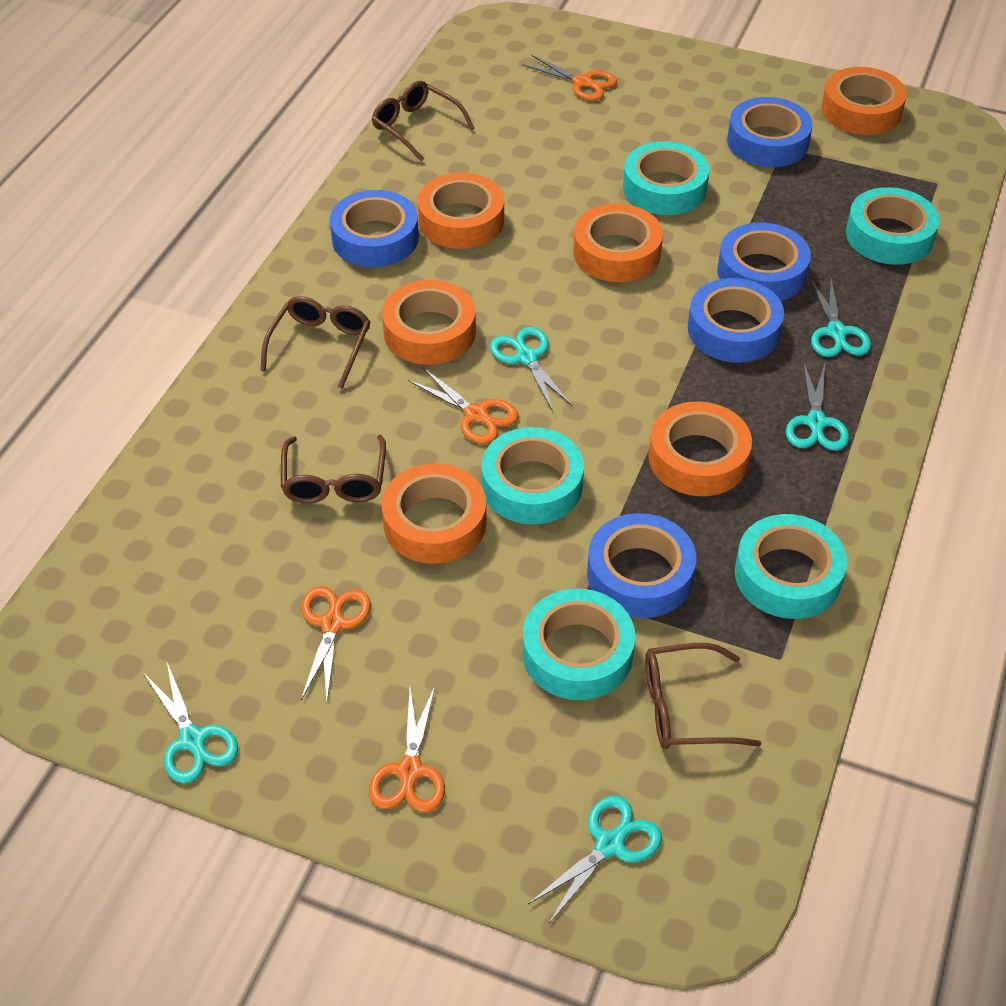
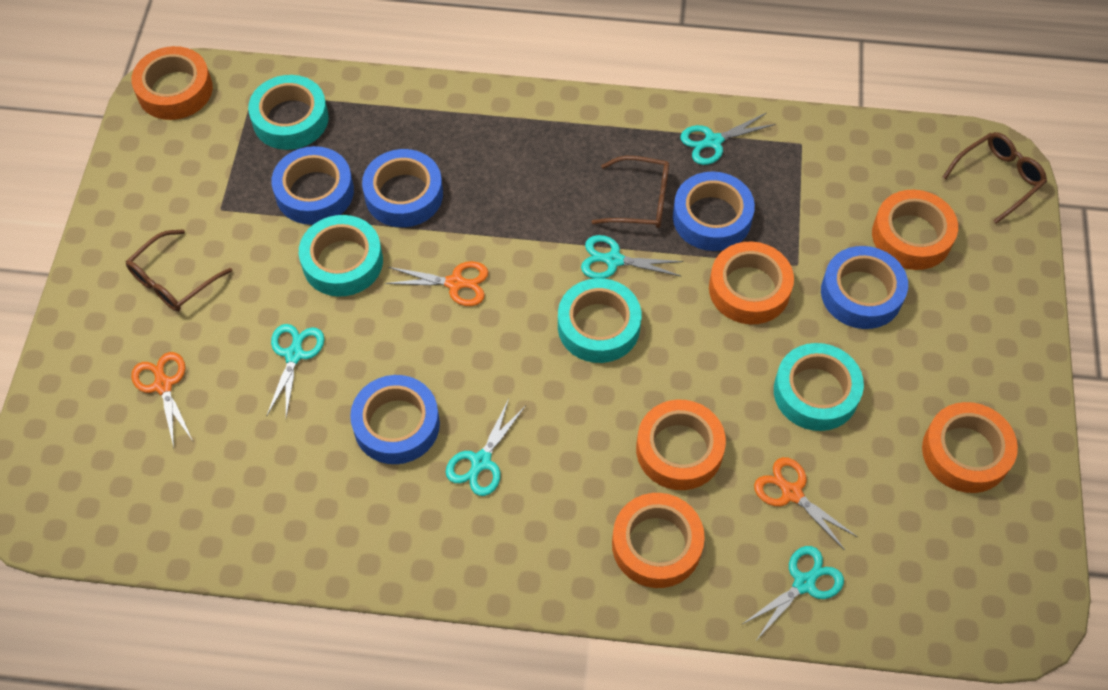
brown glasses: 4 -> 3
orange scissors: 4 -> 3
turquoise tape: 5 -> 4

